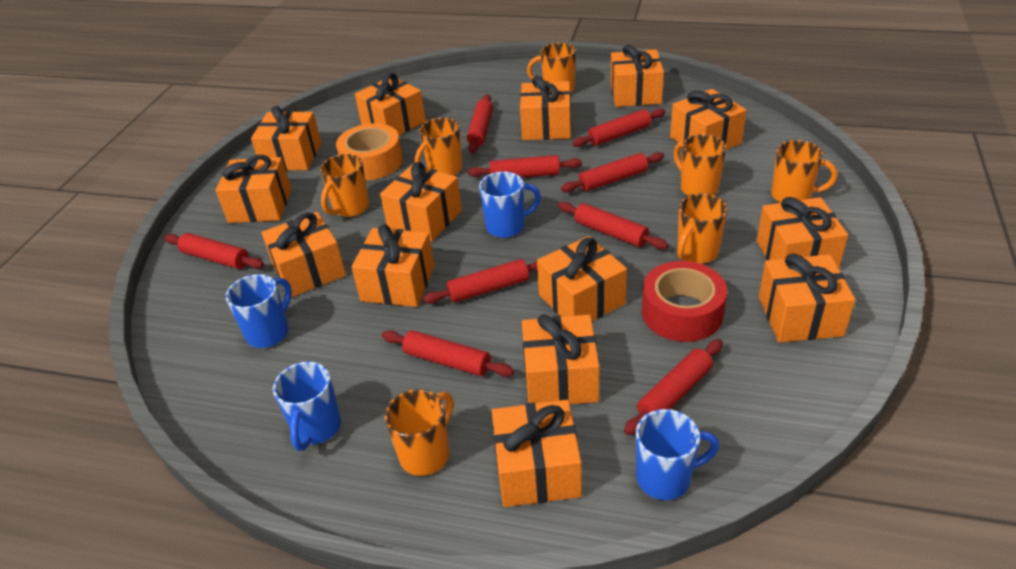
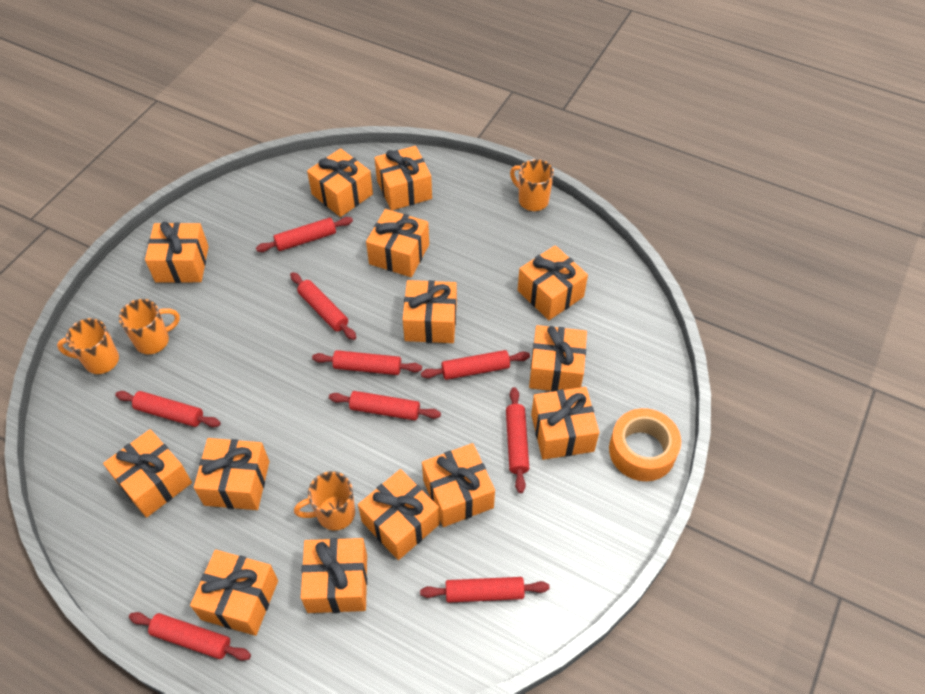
blue mug: 4 -> 0
orange mug: 7 -> 4
red tape: 1 -> 0

